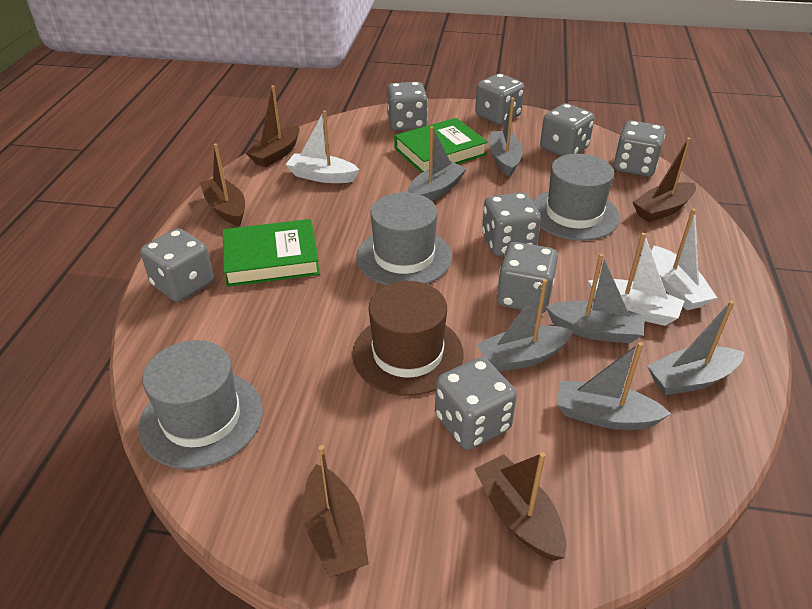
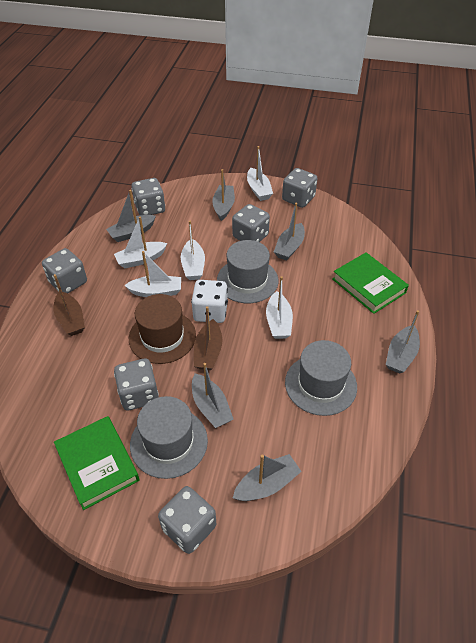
brown boat: 5 -> 2
grey dice: 8 -> 6
white boat: 3 -> 5
white dice: 0 -> 1

